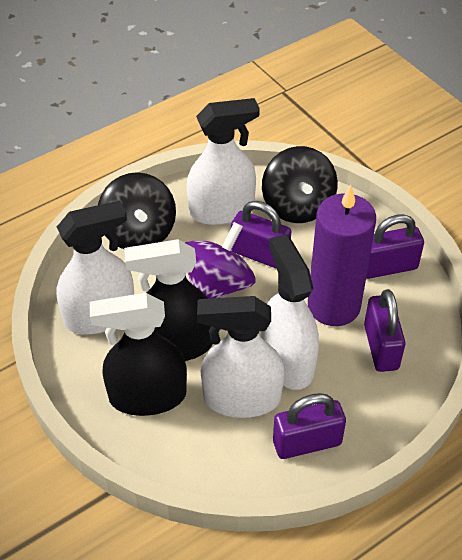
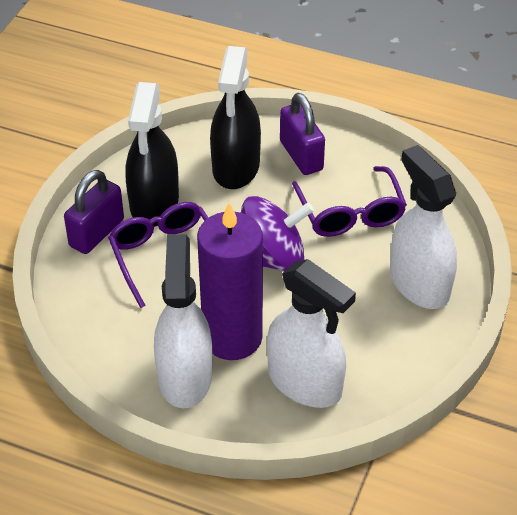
black spinning top: 2 -> 0
purple glasses: 0 -> 2
purple padlock: 4 -> 2
white spray bottle: 4 -> 3

